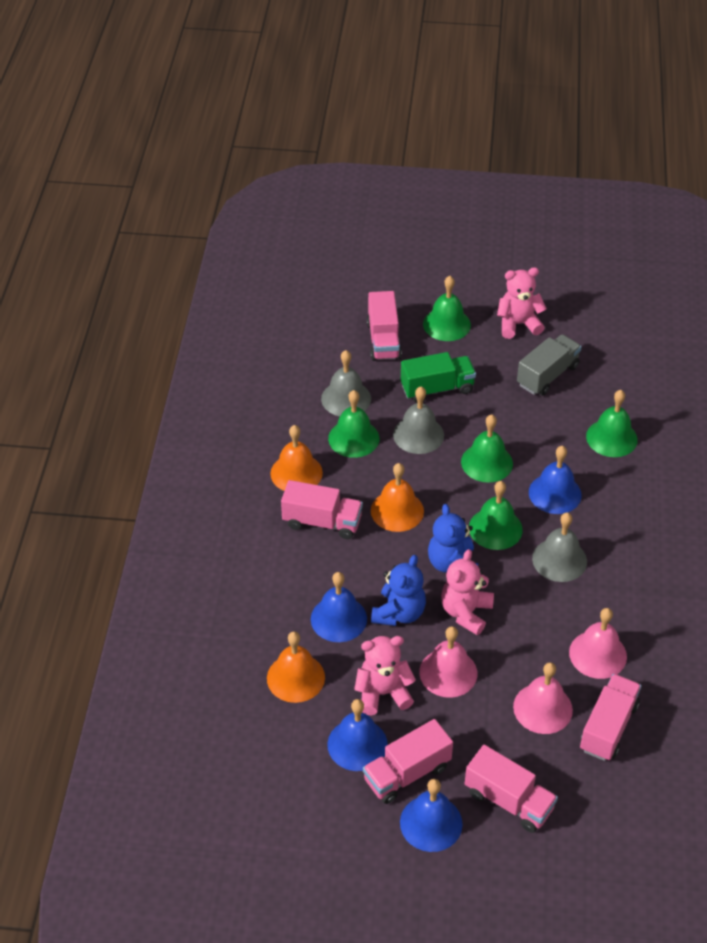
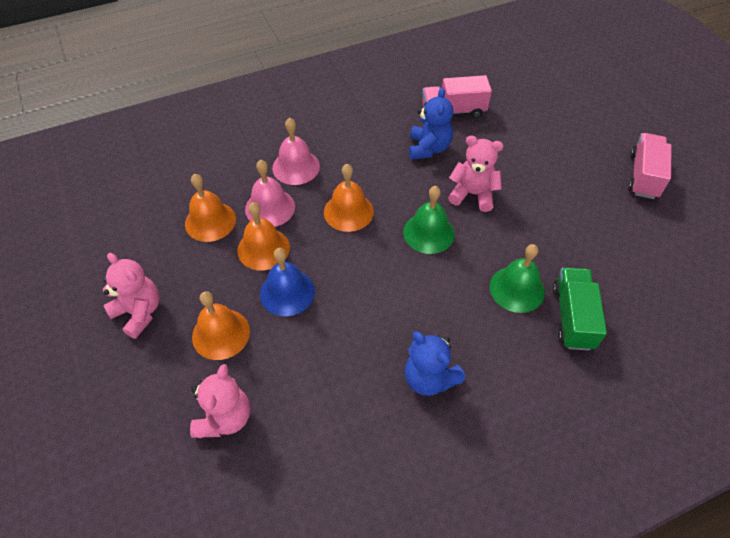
blue bell: 4 -> 1
green bell: 5 -> 2
grey bell: 3 -> 0
grey truck: 1 -> 0
orange bell: 3 -> 4
pink bell: 3 -> 2
pink truck: 5 -> 2

